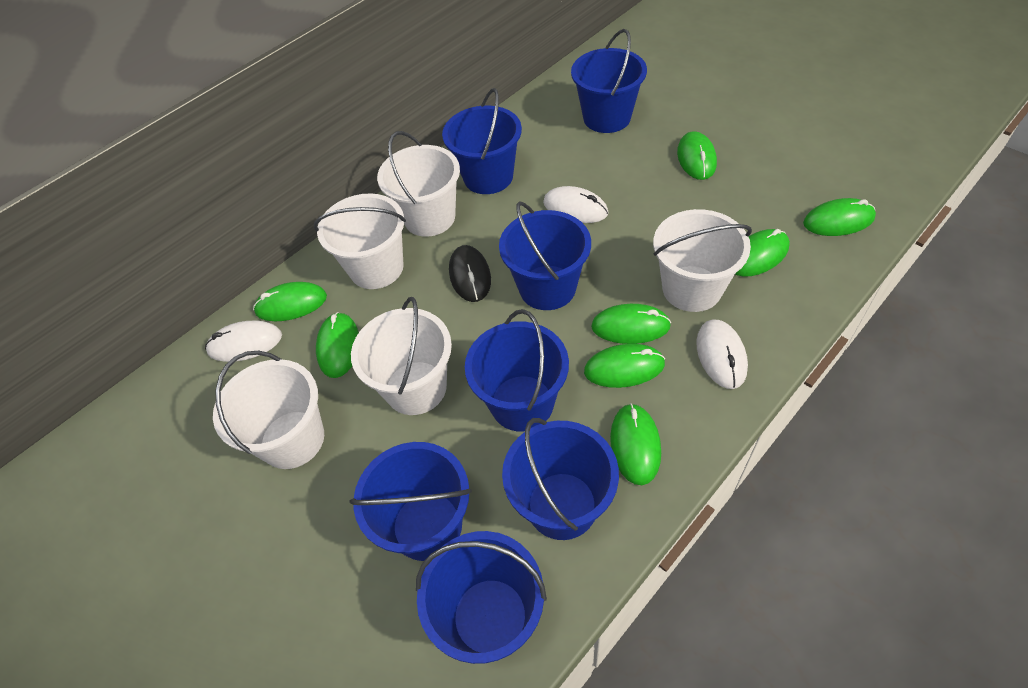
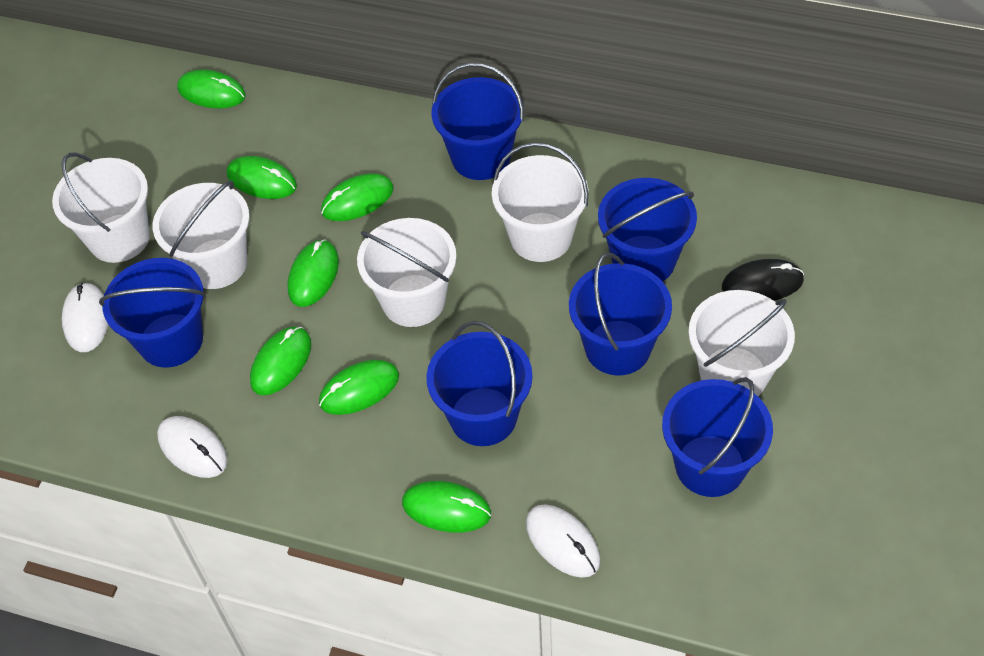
blue bucket: 7 -> 6
green mouse: 8 -> 7

